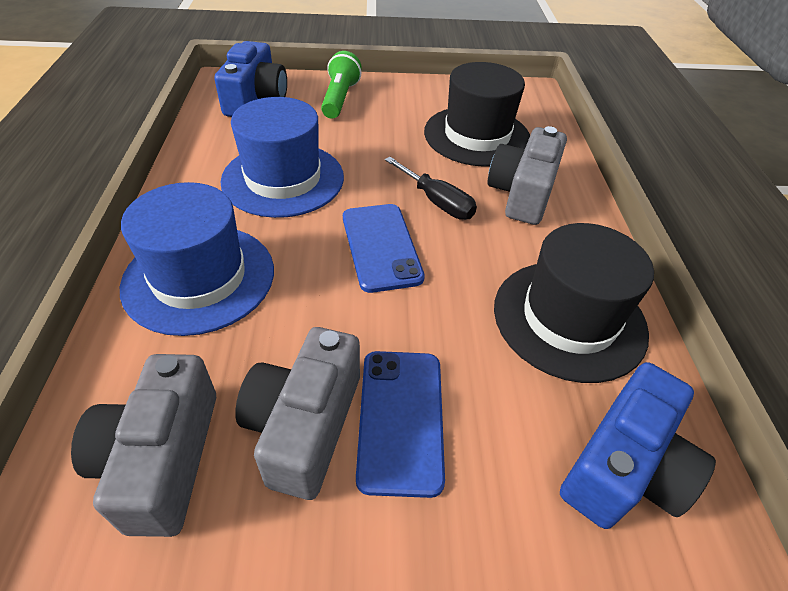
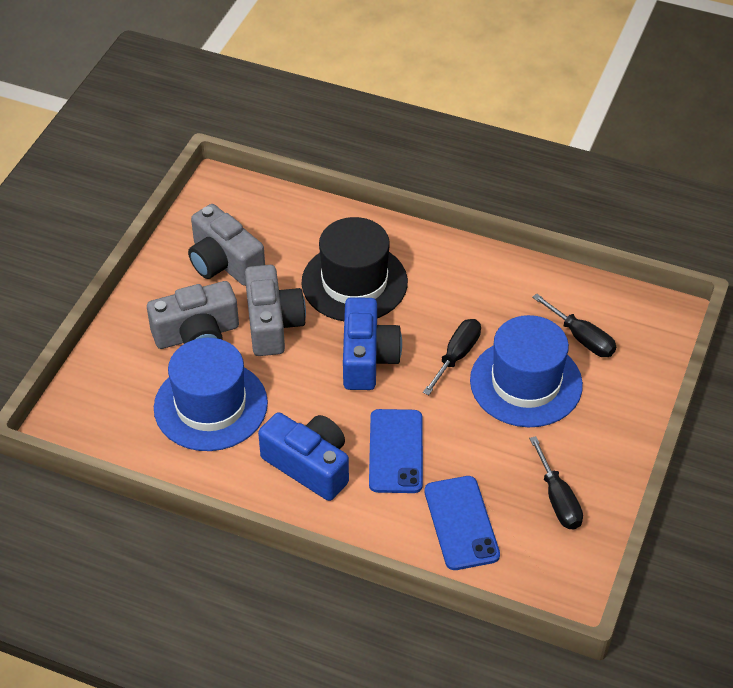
black hat: 2 -> 1
black screwdriver: 1 -> 3
green flashlight: 1 -> 0

